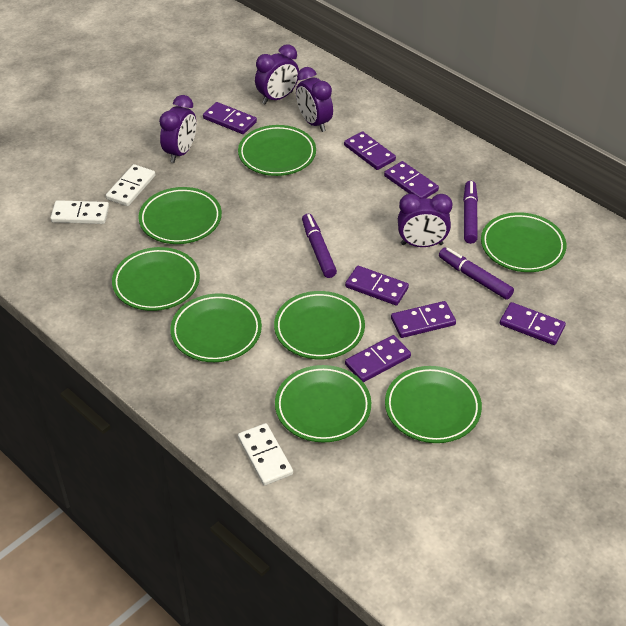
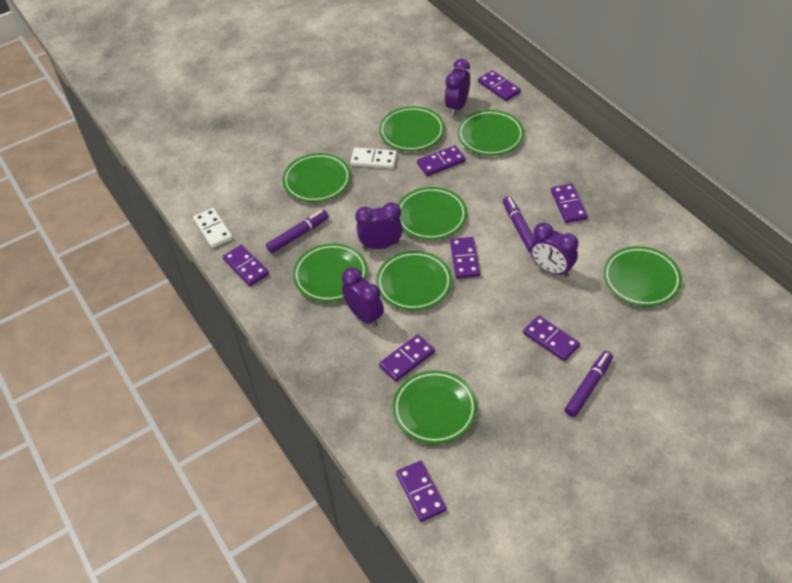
purple domino: 7 -> 8
white domino: 3 -> 2

